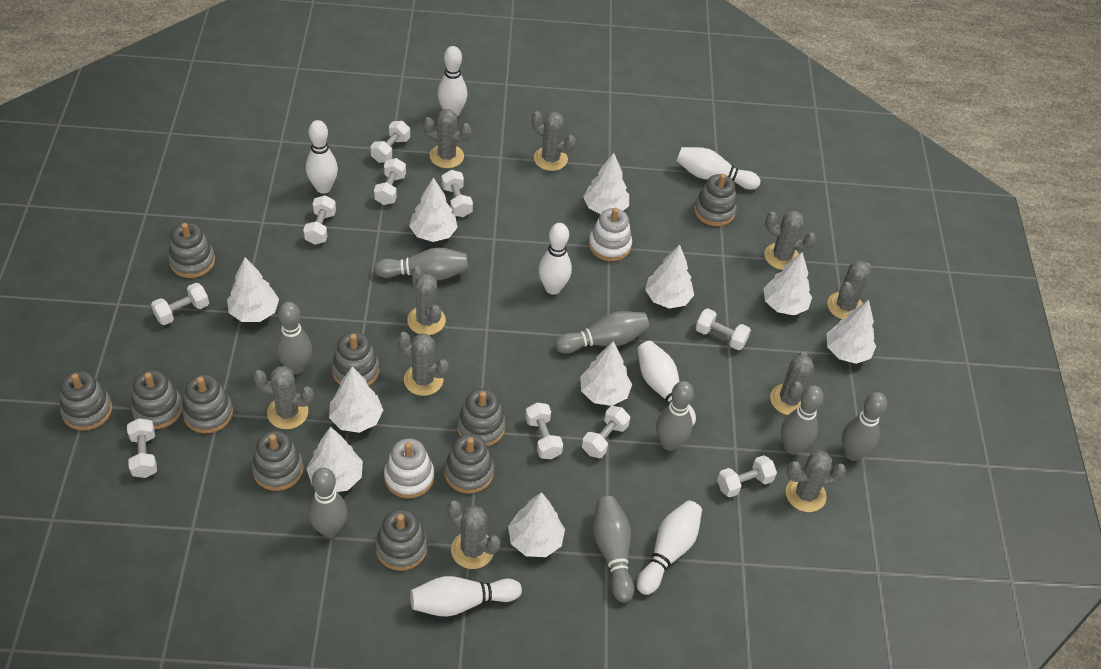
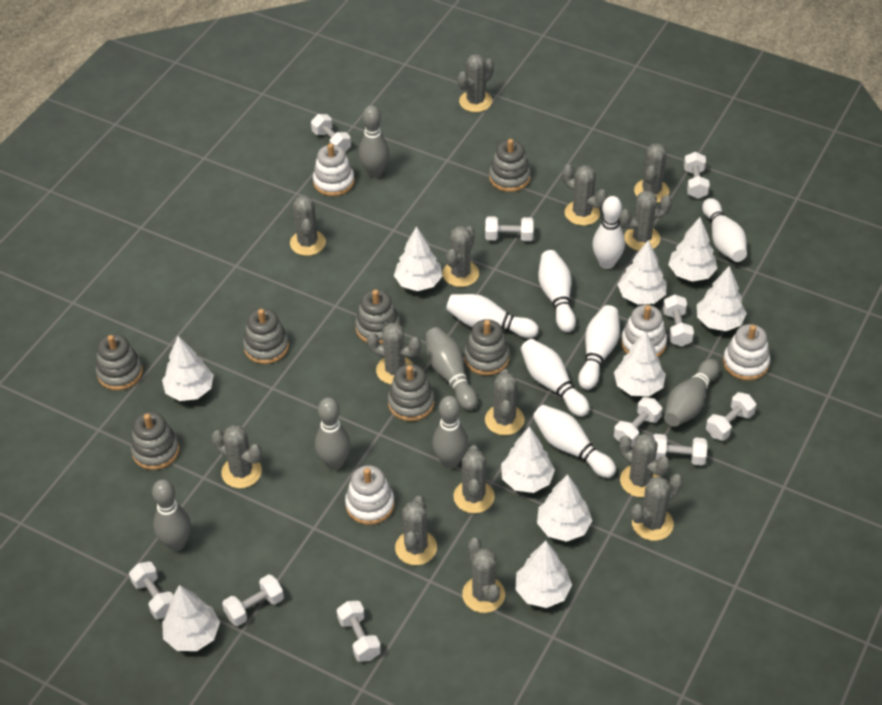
grey bowling pin: 8 -> 6
grey cactus: 10 -> 14
grey stacking toy: 10 -> 7
white stacking toy: 2 -> 4

